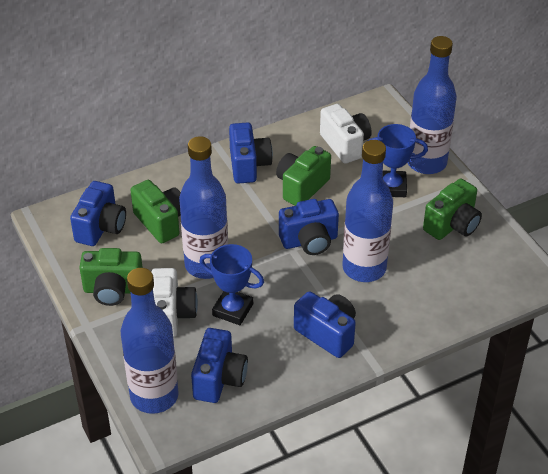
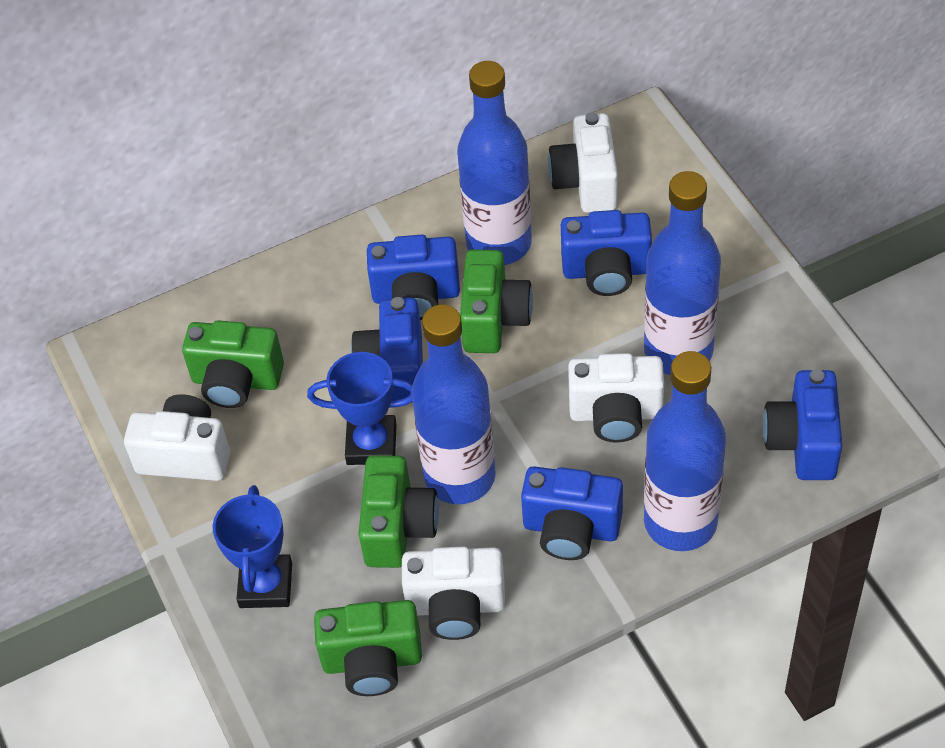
white camera: 2 -> 4

